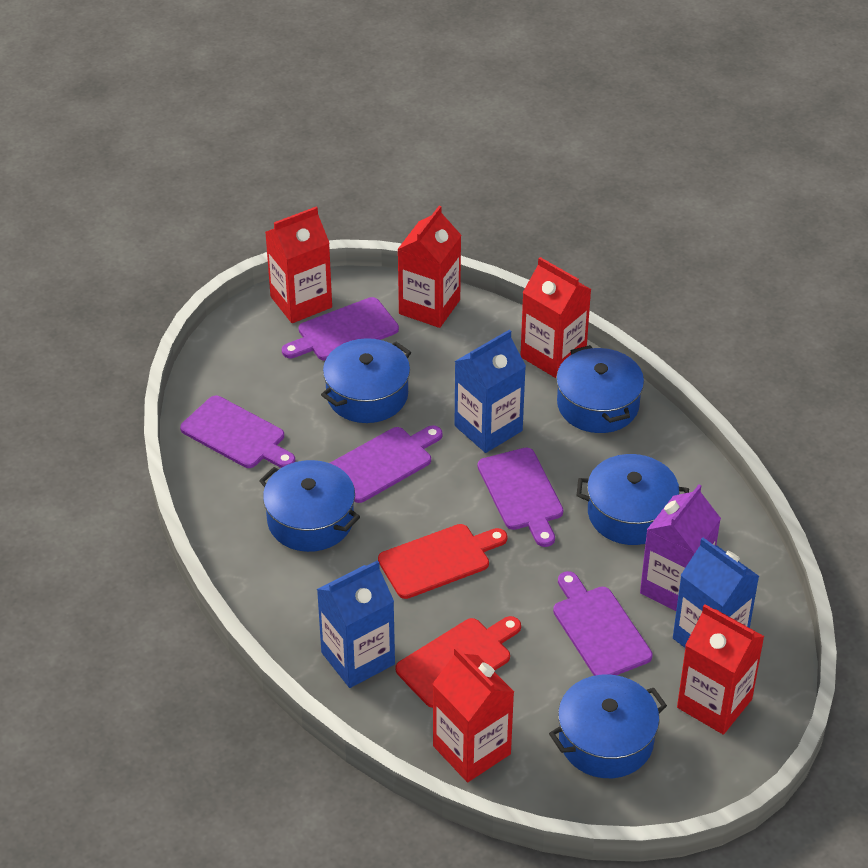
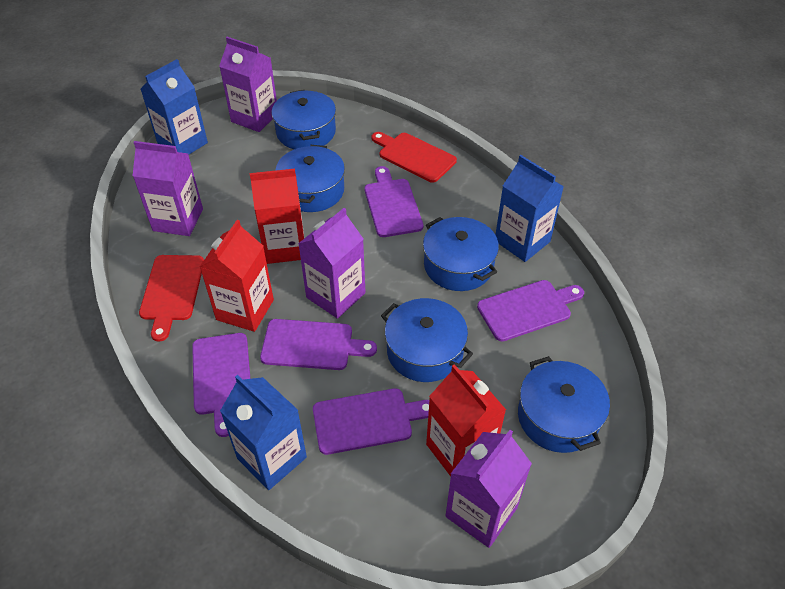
purple carton: 1 -> 4
red carton: 5 -> 3

